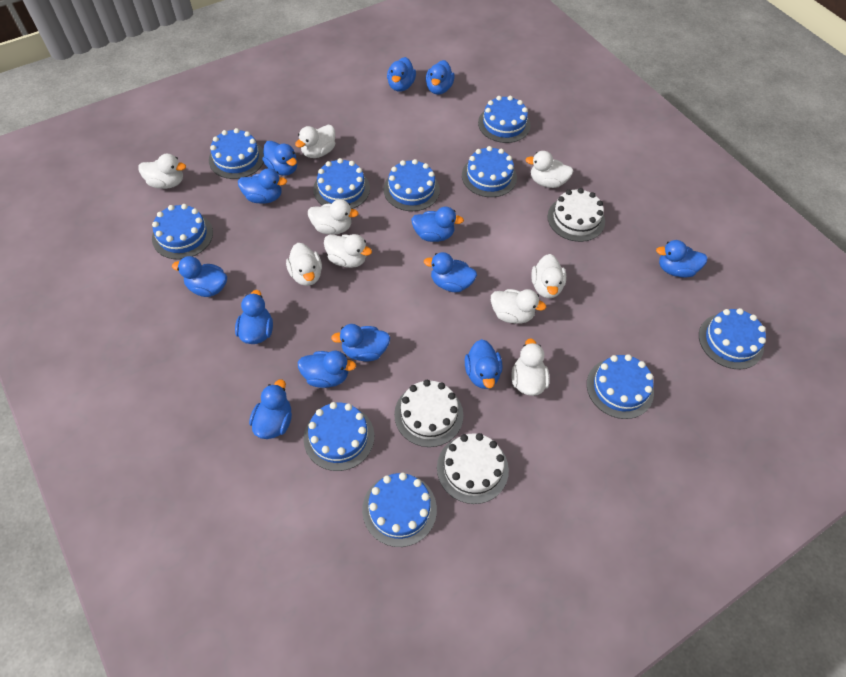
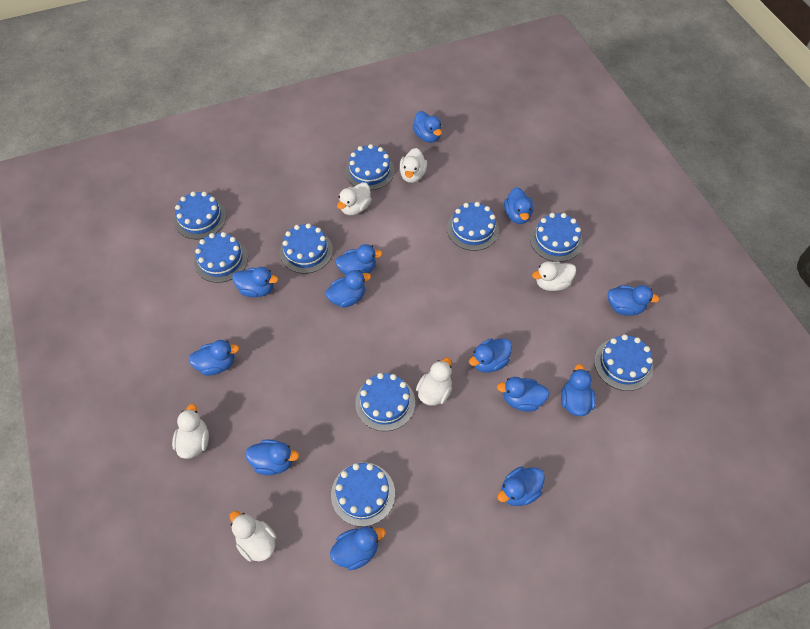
blue cake: 10 -> 9
white cake: 3 -> 0
white duck: 9 -> 6

